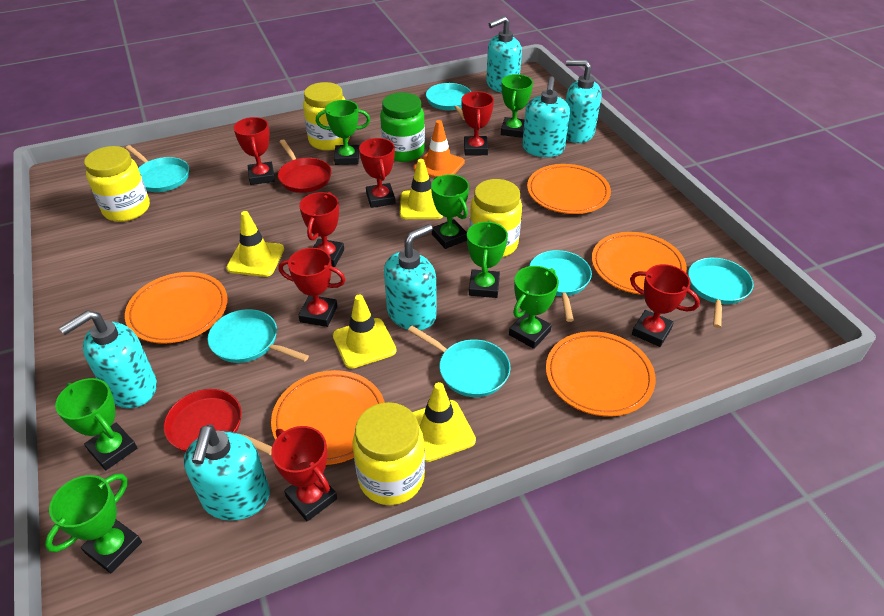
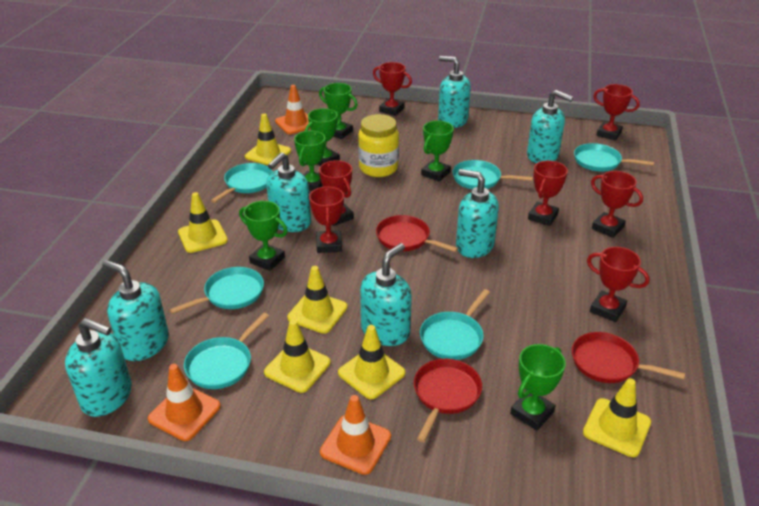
green jar: 1 -> 0
green trophy: 7 -> 6
orange plate: 5 -> 0
orange traffic cone: 1 -> 3
red pan: 2 -> 3
turquoise soap dispenser: 6 -> 7
yellow jar: 4 -> 1
yellow traffic cone: 4 -> 6

